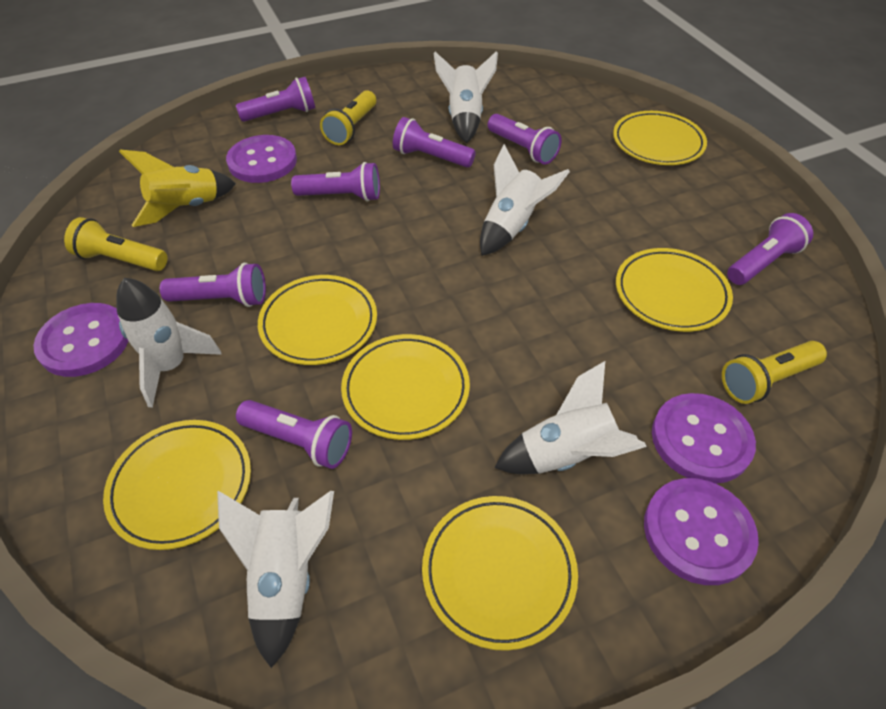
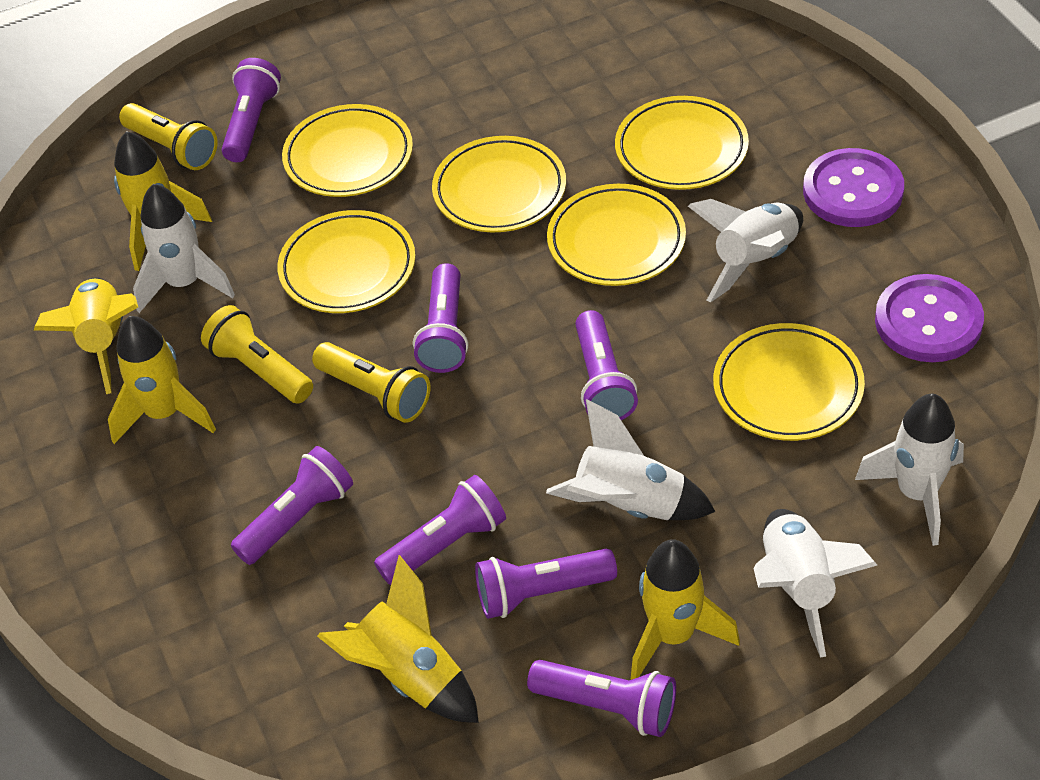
purple button: 4 -> 2
yellow rocket: 1 -> 5

